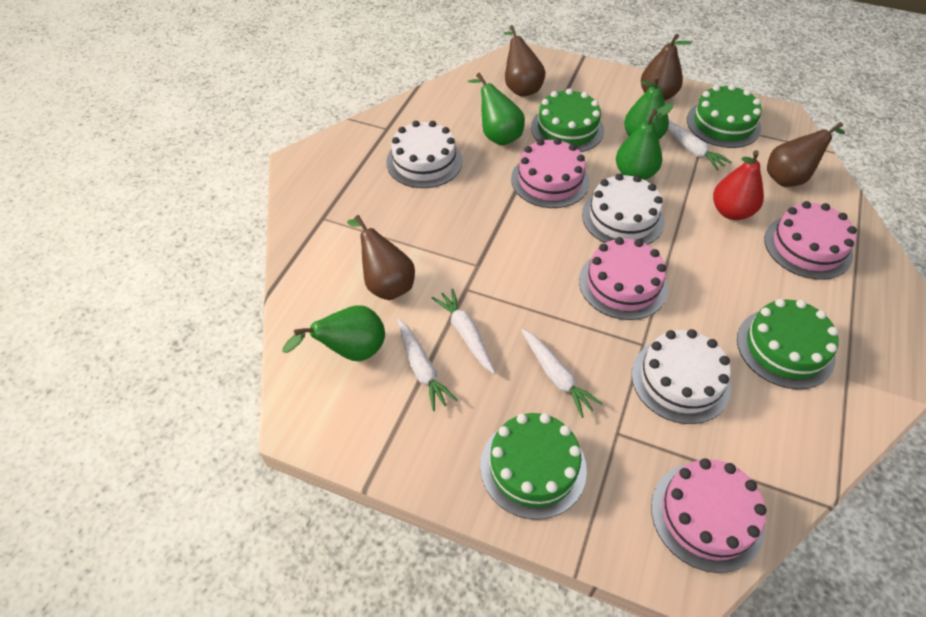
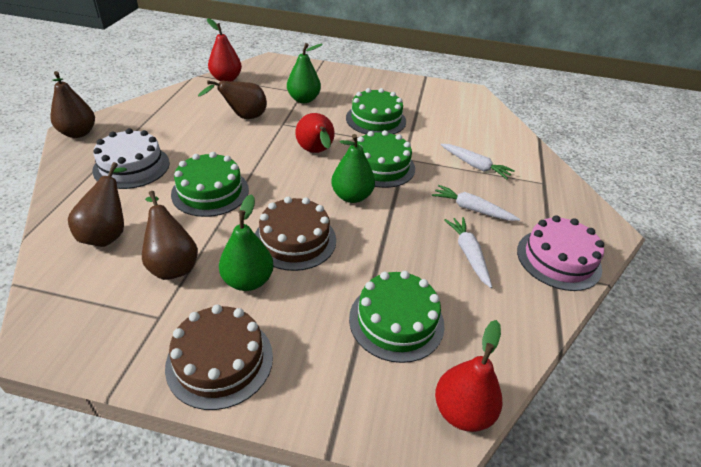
brown cake: 0 -> 2
green pear: 4 -> 3
pink cake: 4 -> 1
red pear: 1 -> 3
white cake: 3 -> 1
white carrot: 4 -> 3

